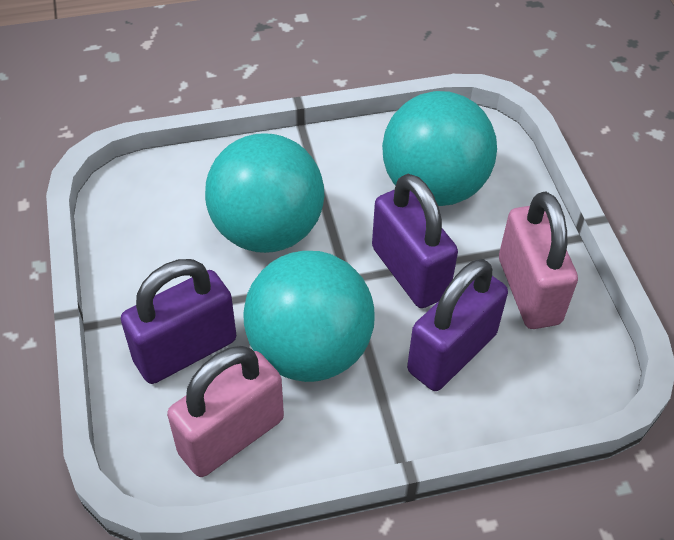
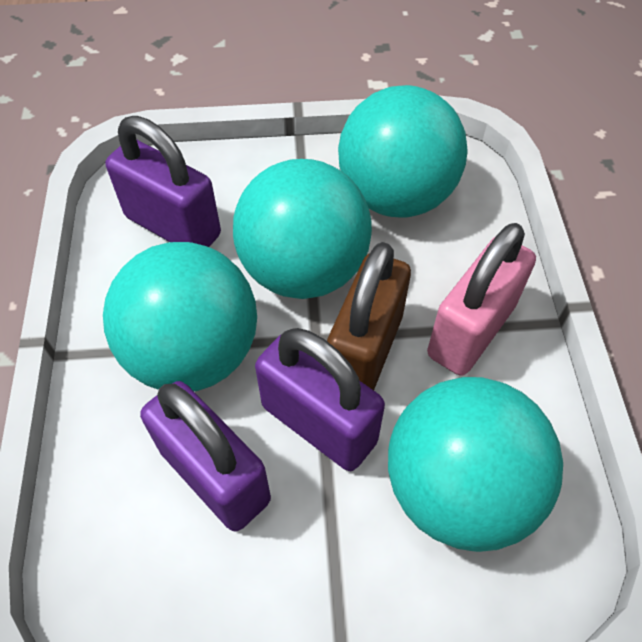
brown padlock: 0 -> 1
pink padlock: 2 -> 1
turquoise ball: 3 -> 4

